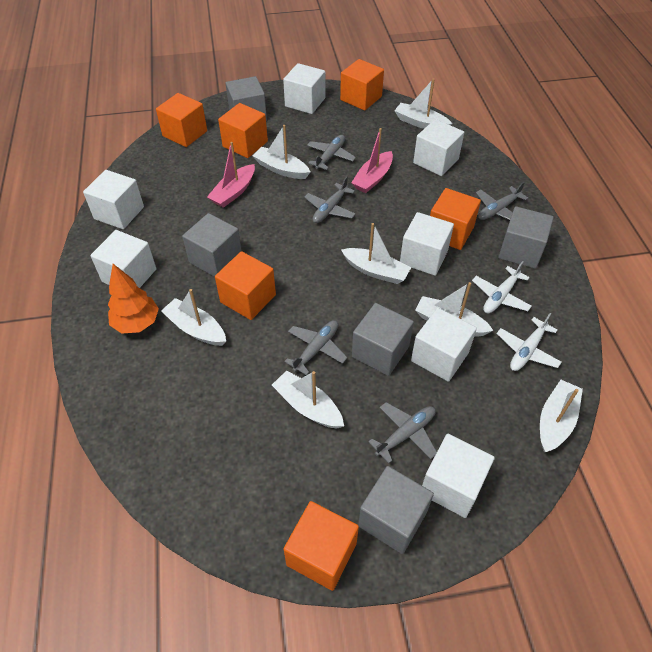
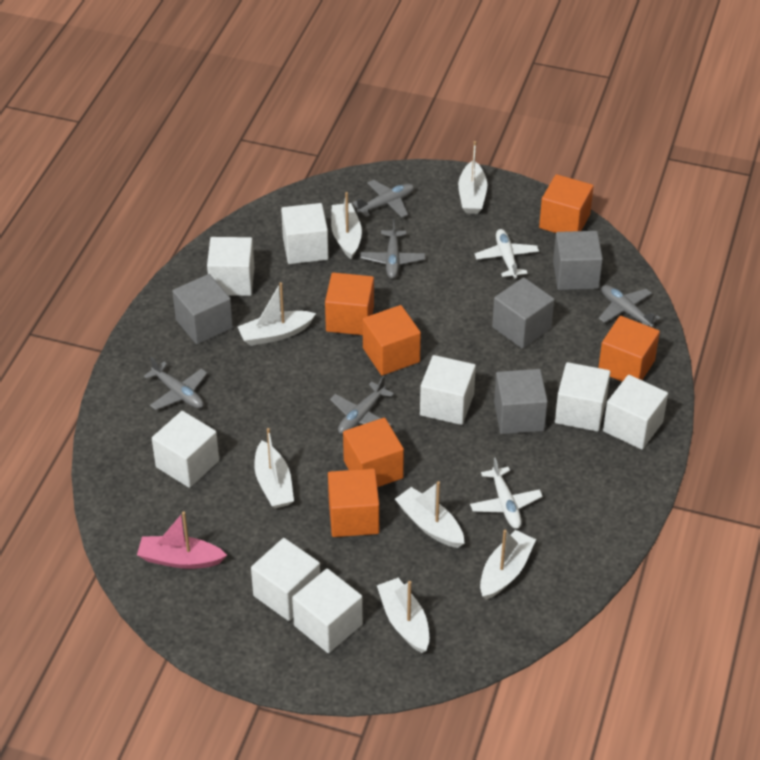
grey cube: 5 -> 4
orange tree: 1 -> 0
pink boat: 2 -> 1
white cube: 7 -> 8

